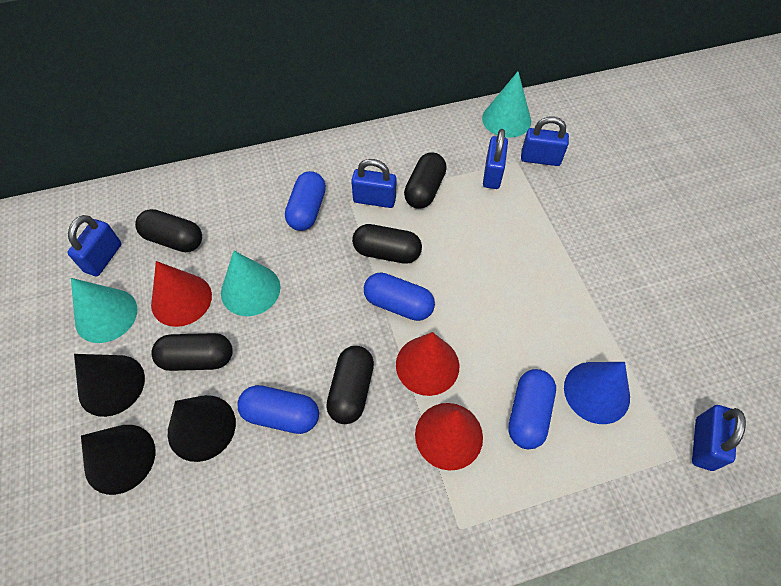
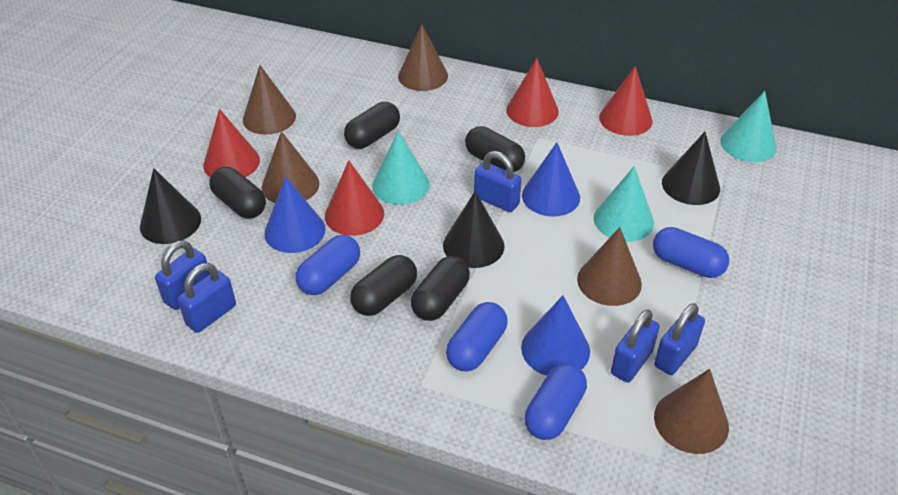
blue cone: 1 -> 3
brown cone: 0 -> 5
red cone: 3 -> 4

